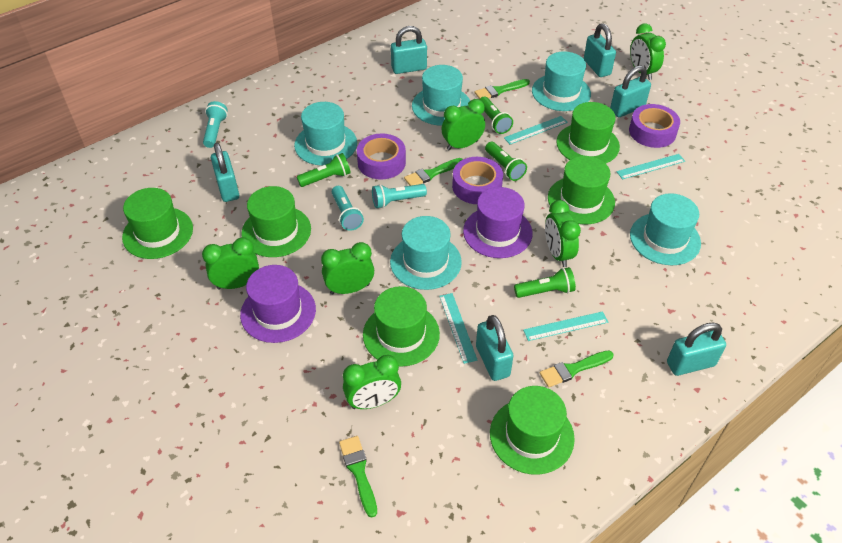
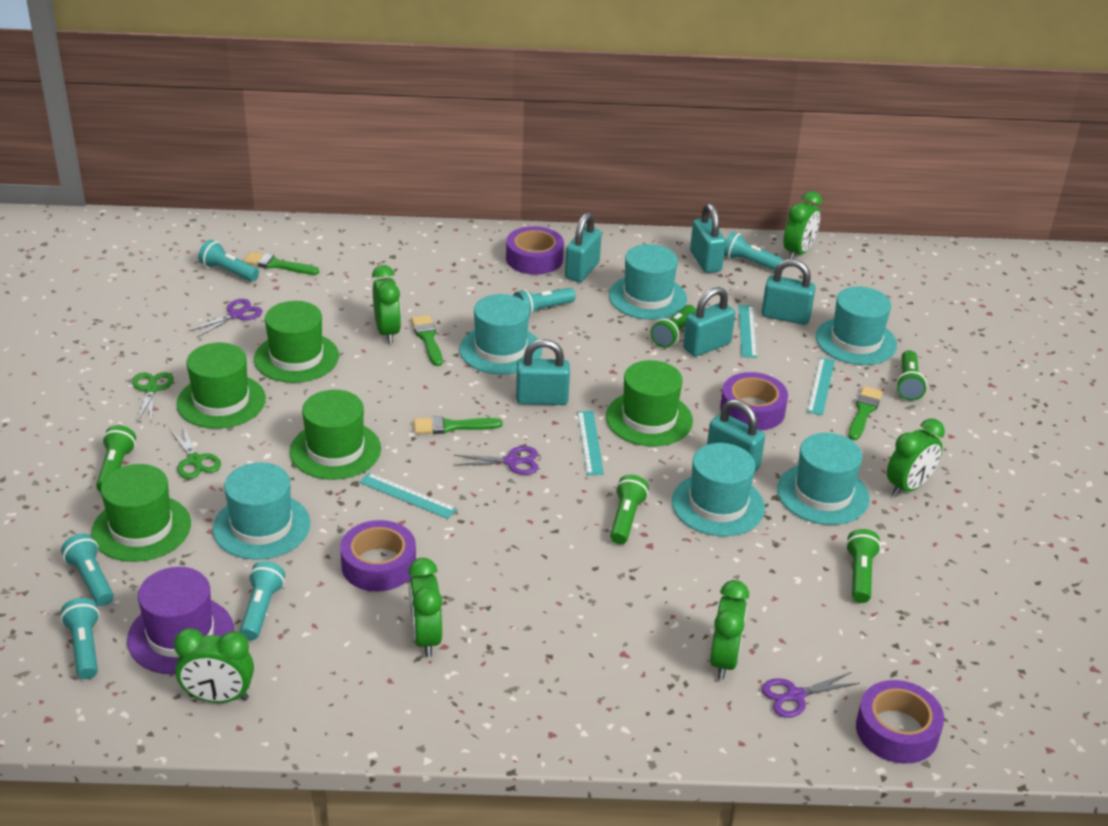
green flashlight: 4 -> 5
green hat: 6 -> 5
green scissors: 0 -> 2
purple hat: 2 -> 1
purple scissors: 0 -> 3
purple tape: 3 -> 4
turquoise flashlight: 3 -> 6
turquoise hat: 5 -> 6

